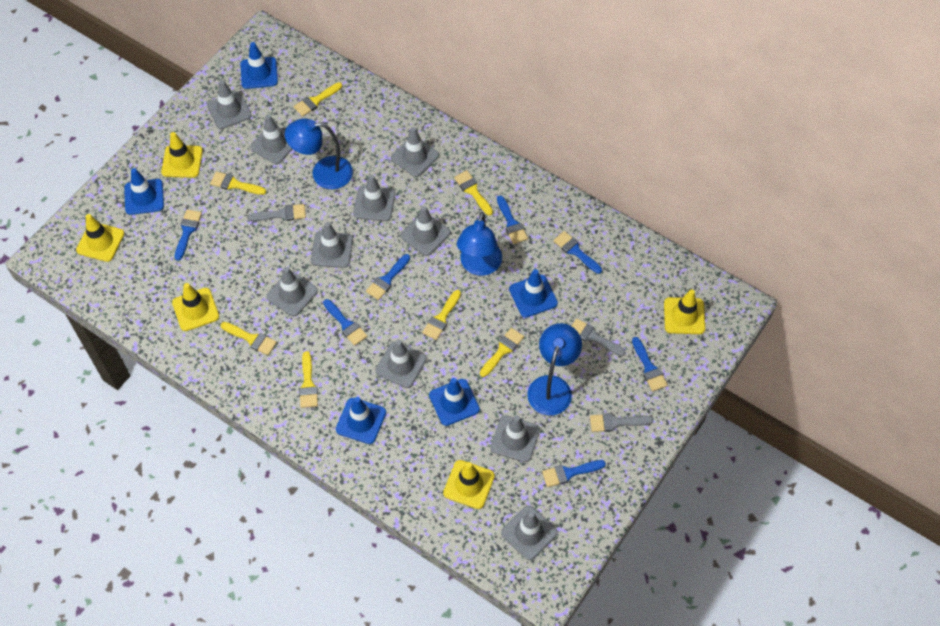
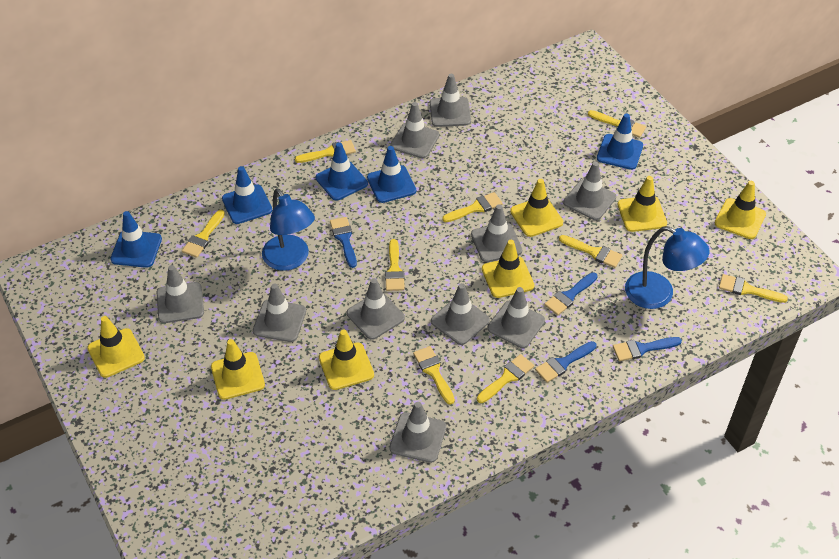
blue brush: 7 -> 4
blue lamp: 3 -> 2
grey brush: 3 -> 0
yellow brush: 7 -> 9
yellow traffic cone: 5 -> 7

